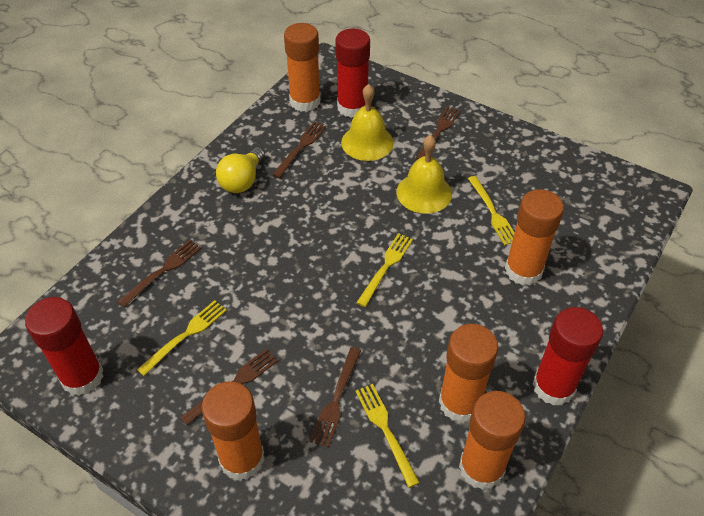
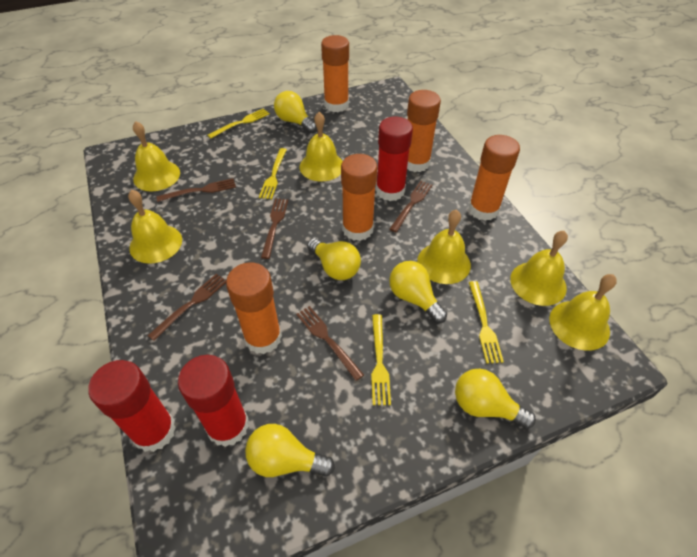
yellow bell: 2 -> 6
yellow light bulb: 1 -> 5

